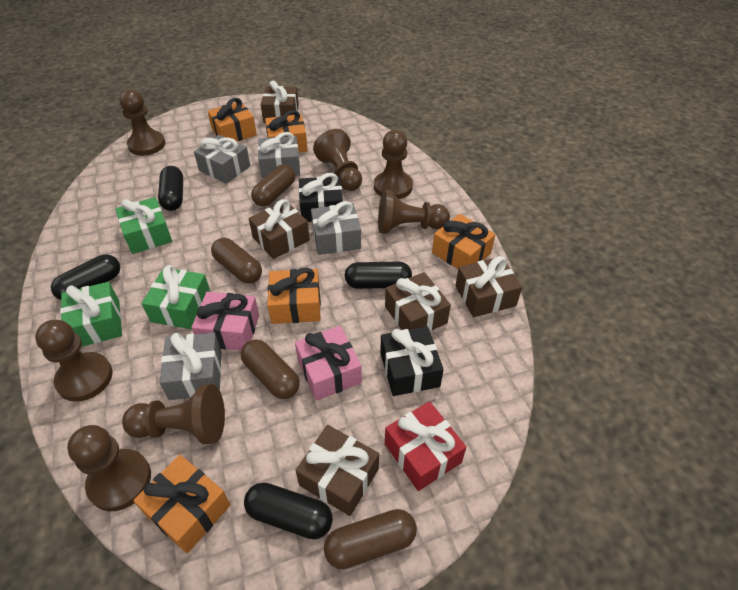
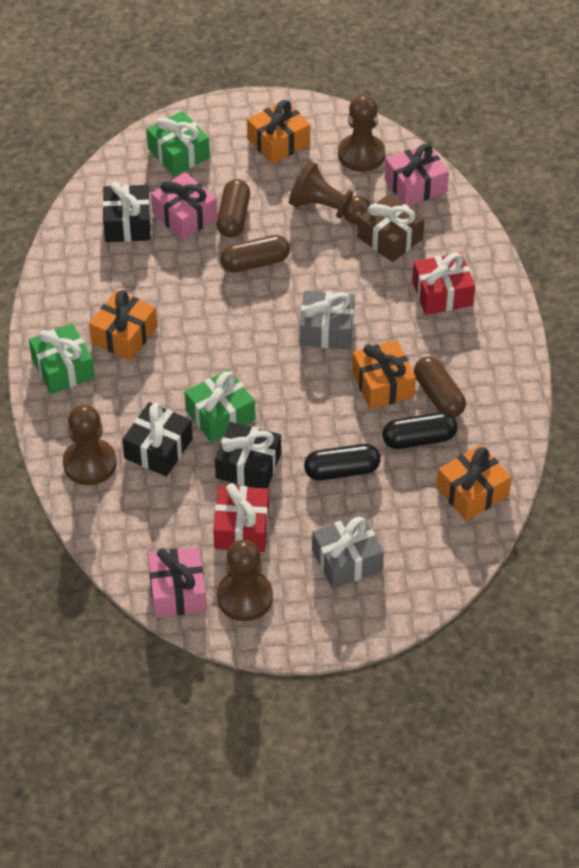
black capsule: 4 -> 2
black gift: 2 -> 3
brown capsule: 4 -> 3
brown gift: 5 -> 1
brown pawn: 7 -> 4
grey gift: 4 -> 2
orange gift: 5 -> 4
pink gift: 2 -> 3
red gift: 1 -> 2

